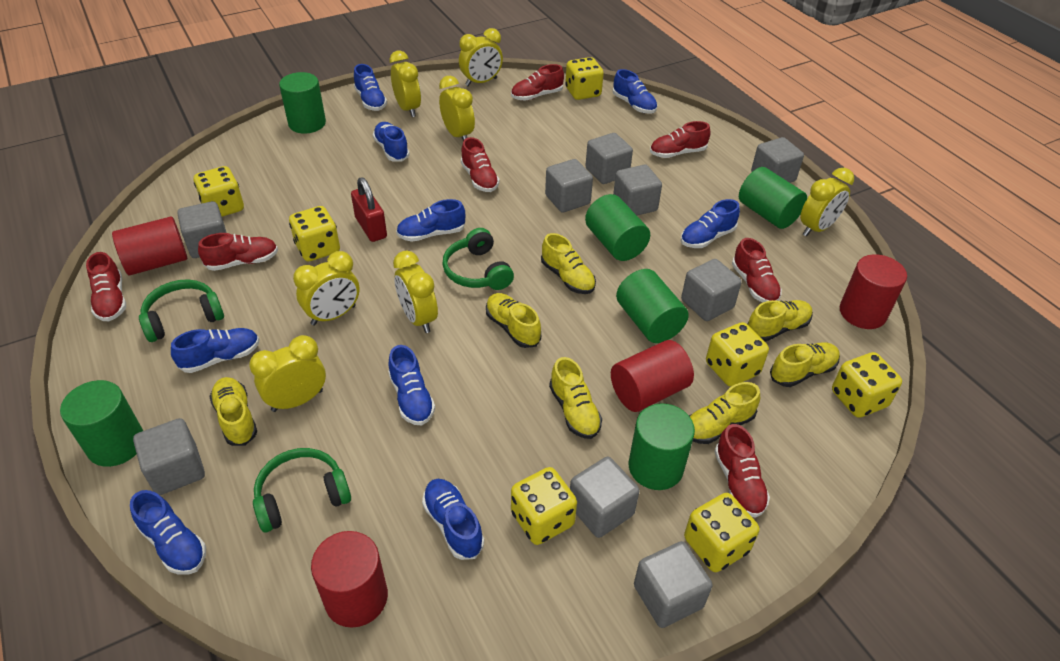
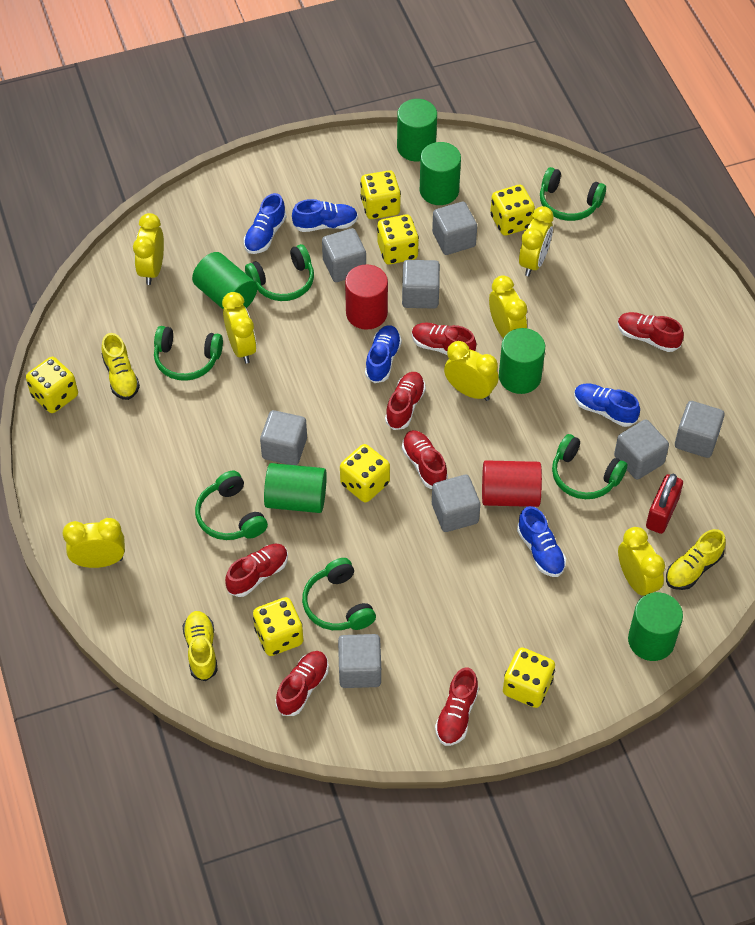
blue shoe: 9 -> 5
green headphones: 3 -> 6
grey cube: 9 -> 8
red cylinder: 4 -> 2
yellow shoe: 7 -> 3

